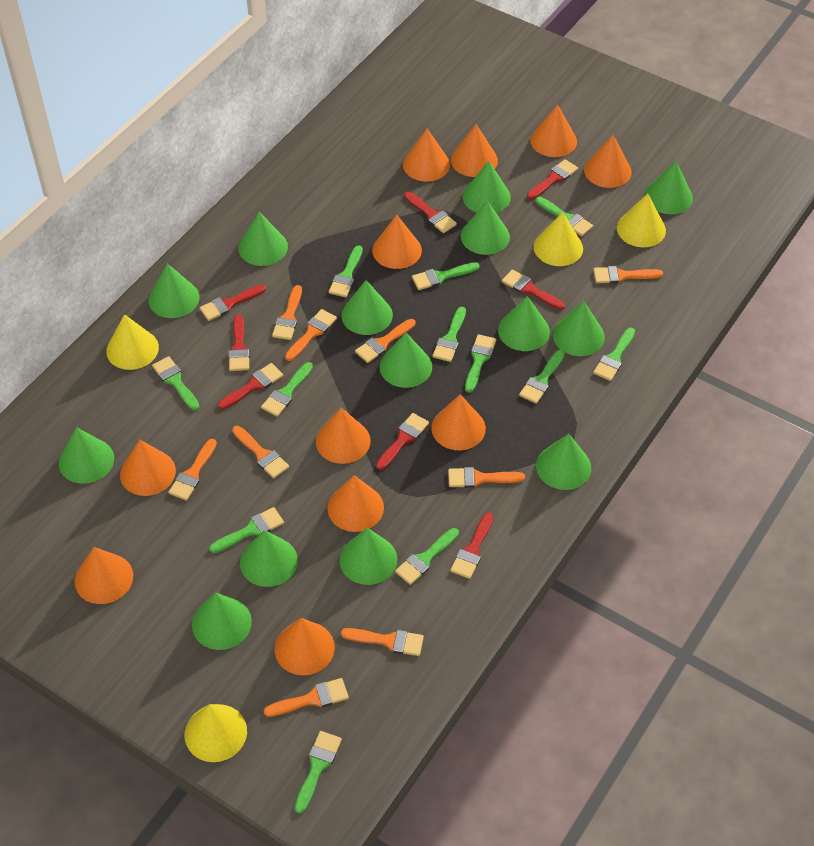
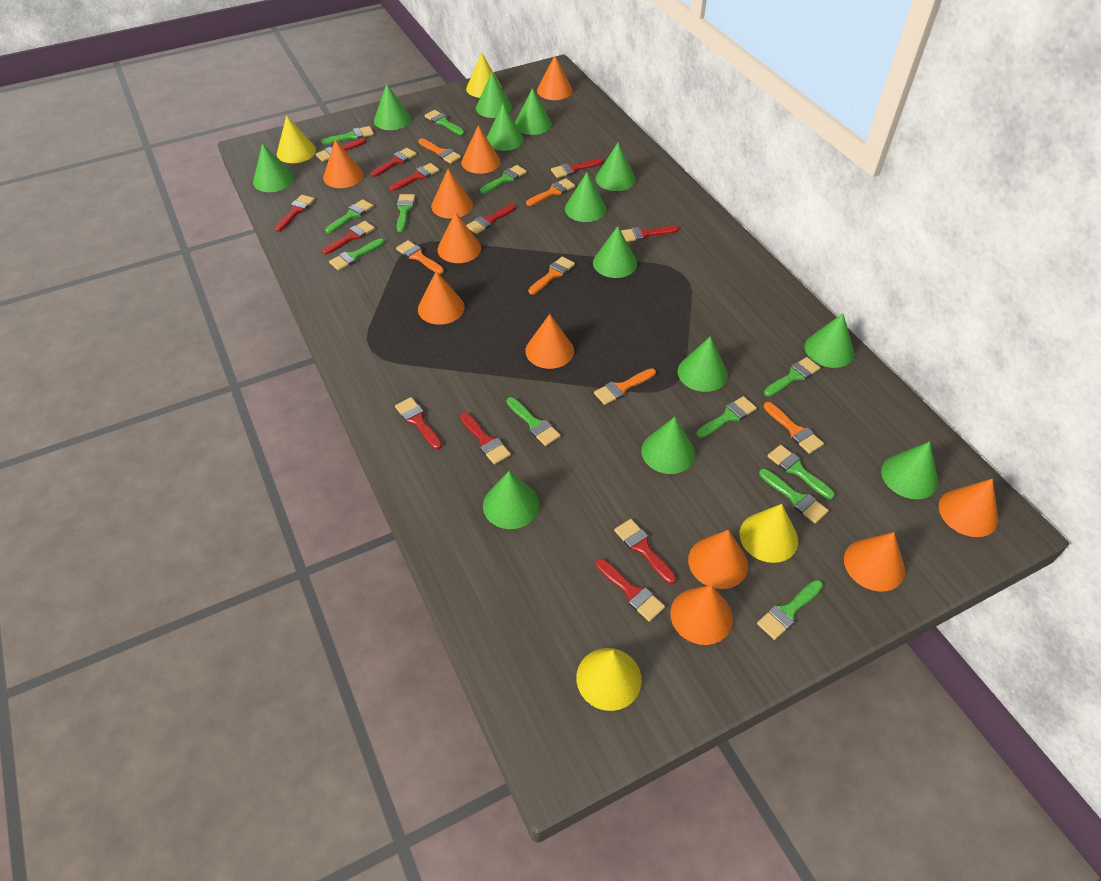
green cone: 14 -> 13
orange brush: 9 -> 6
red brush: 8 -> 12

